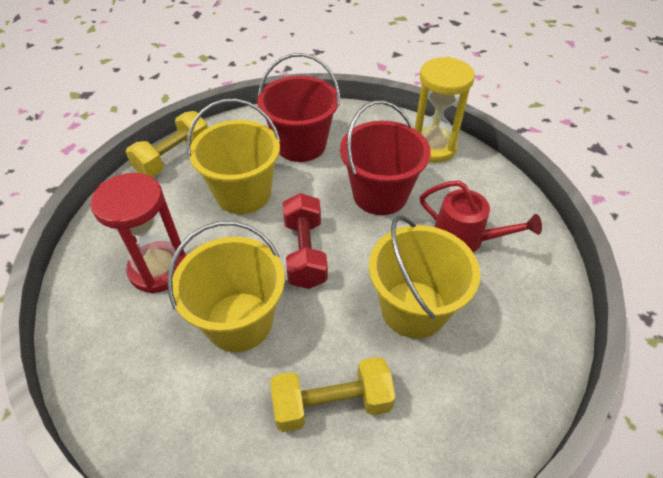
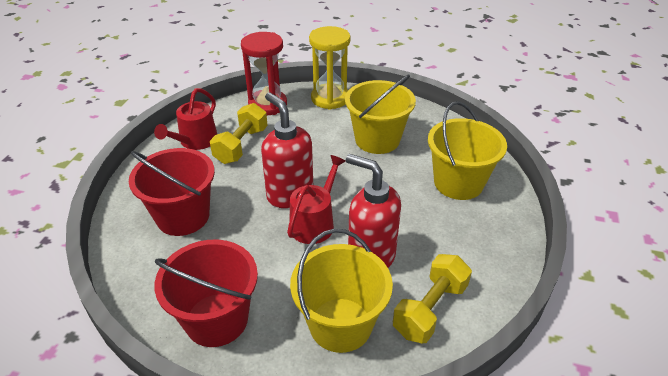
red dumbbell: 1 -> 0
red soap dispenser: 0 -> 2
red watering can: 1 -> 2

